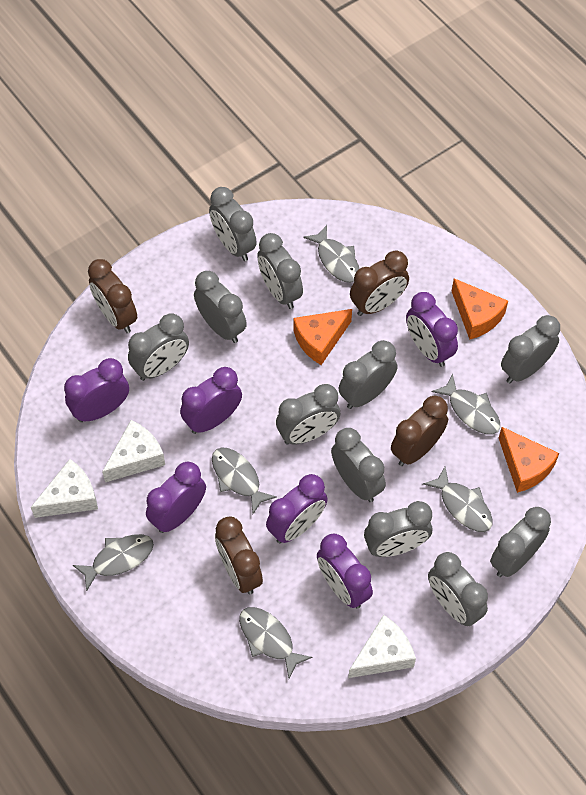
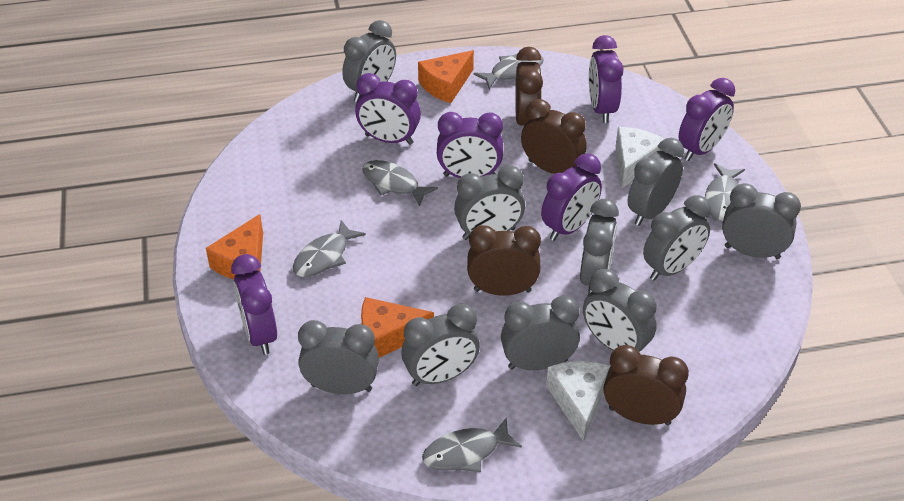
grey clock: 11 -> 10
grey fish: 6 -> 5
white cheese: 3 -> 2

